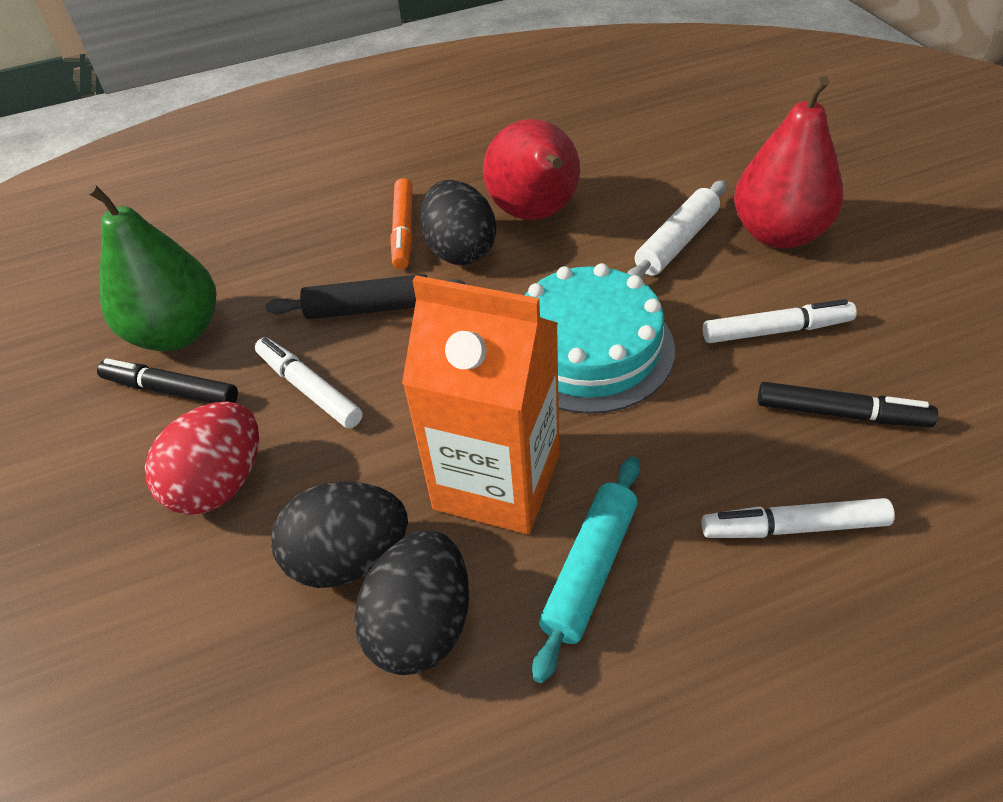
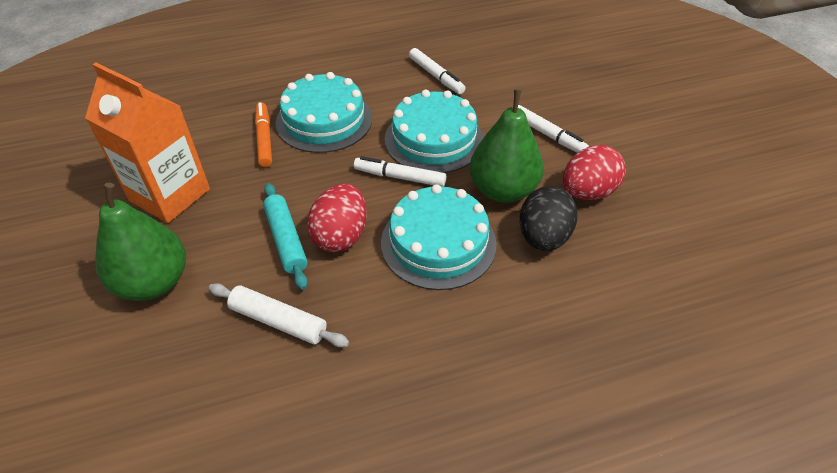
black egg: 3 -> 1
black marker: 2 -> 0
black rolling pin: 1 -> 0
green pear: 1 -> 2
red egg: 1 -> 2
red pear: 2 -> 0
turquoise cake: 1 -> 3

